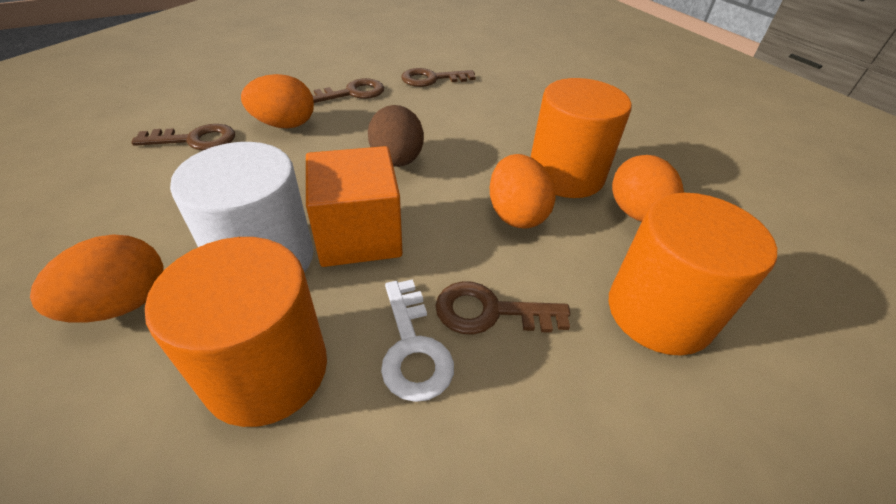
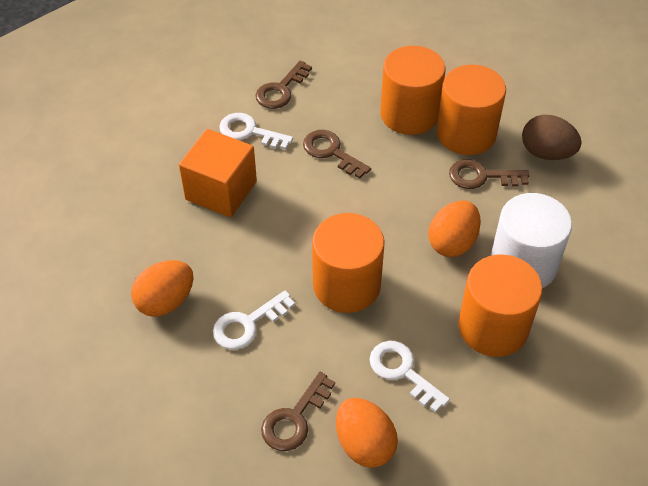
orange cylinder: 3 -> 4
orange egg: 4 -> 3
white key: 1 -> 3

